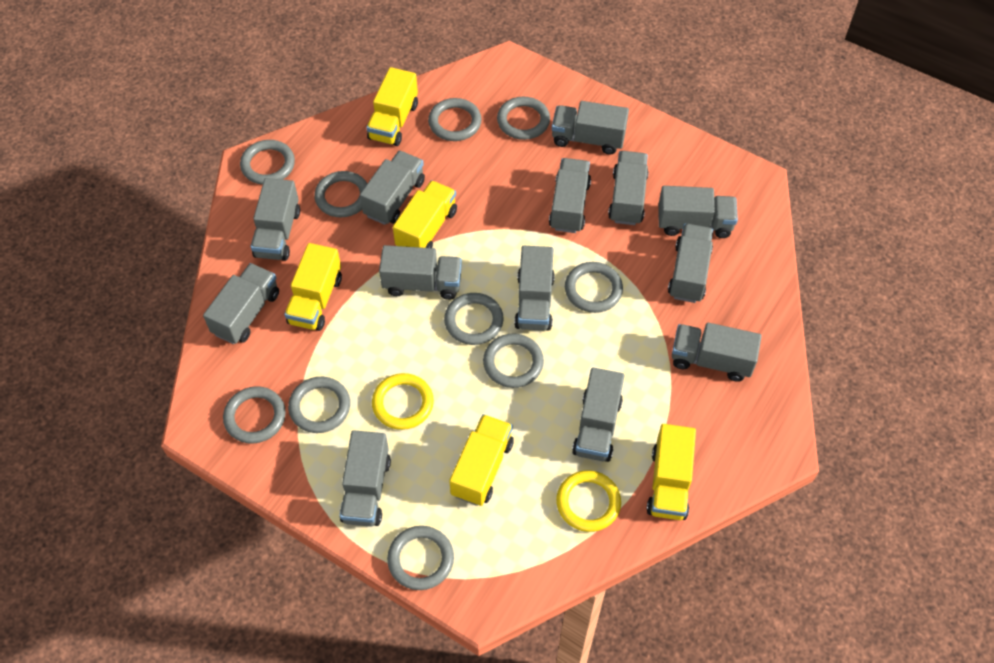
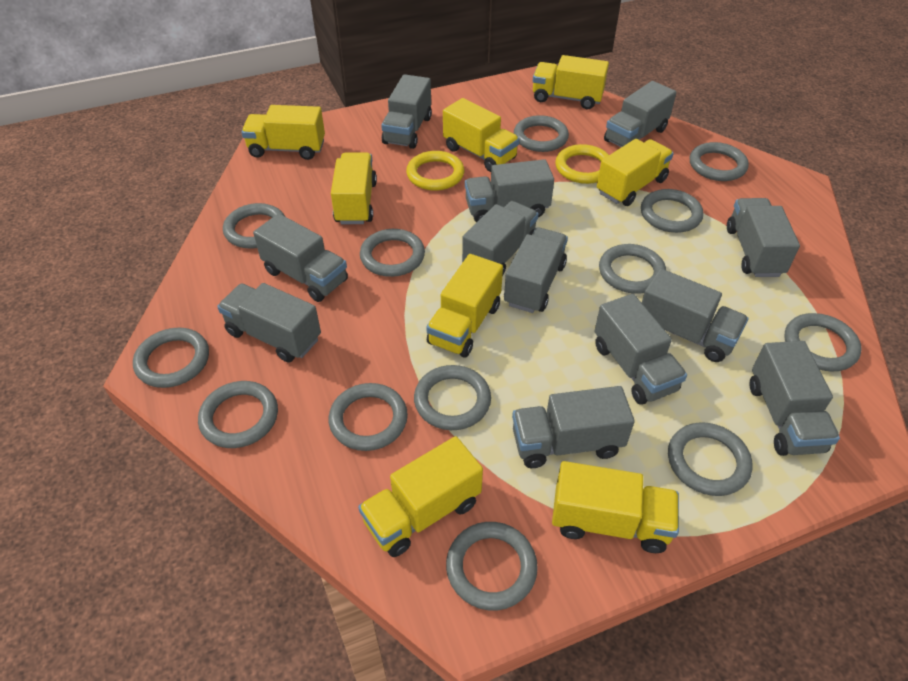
grey ring: 10 -> 13
grey truck: 13 -> 12
yellow truck: 5 -> 8

